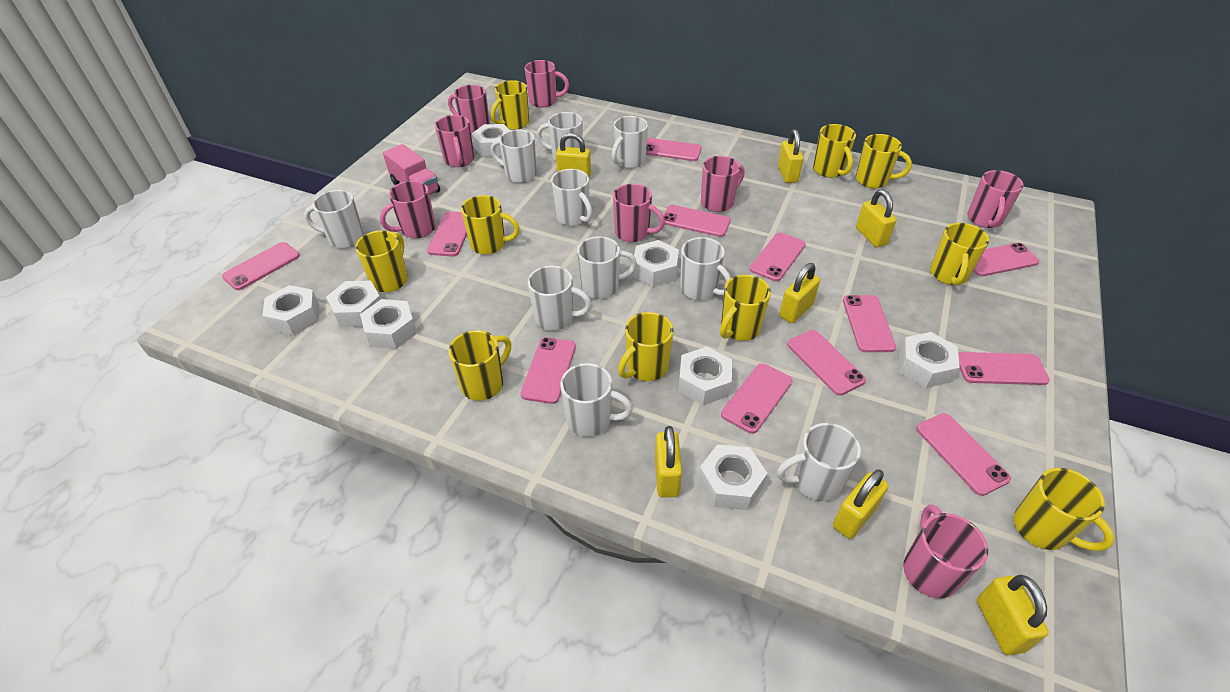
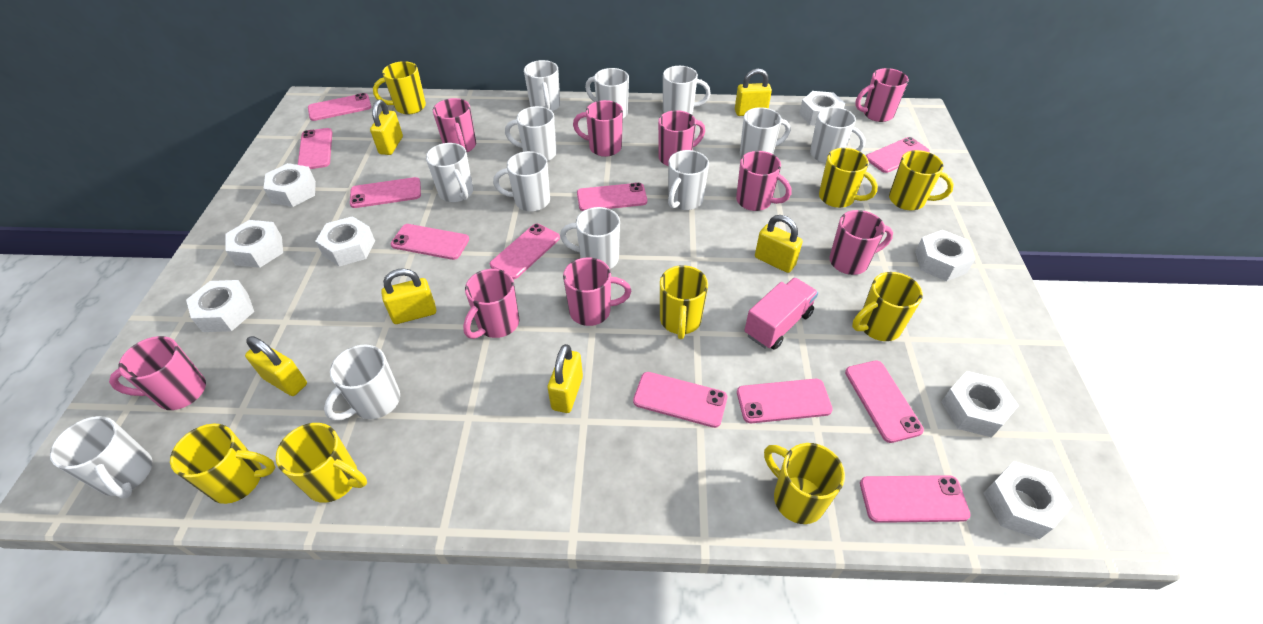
pink mug: 8 -> 9
pink phone: 12 -> 11
white mug: 10 -> 12
yellow mug: 10 -> 8
yellow padlock: 7 -> 6

